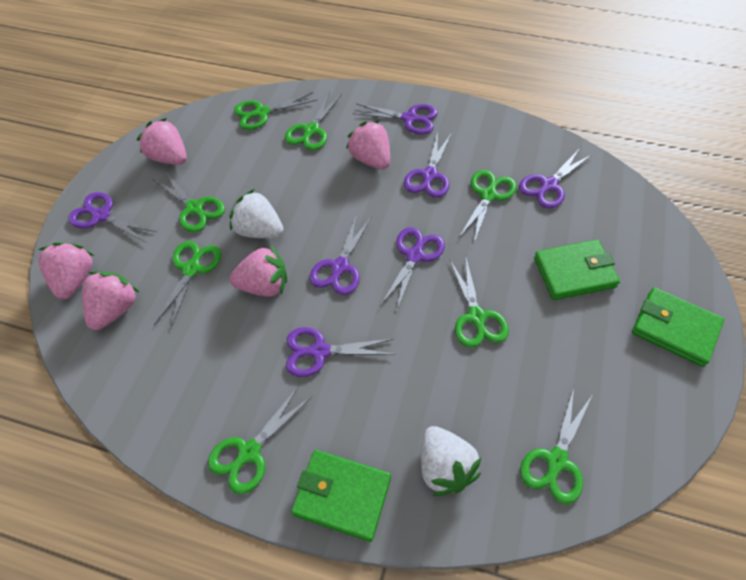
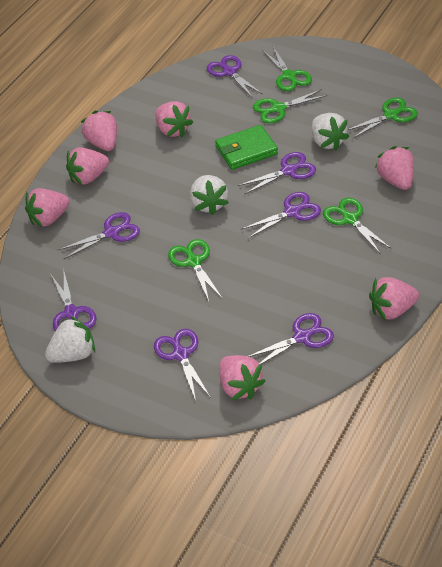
green scissors: 8 -> 5
green wallet: 3 -> 1
pink strawberry: 5 -> 7
white strawberry: 2 -> 3

